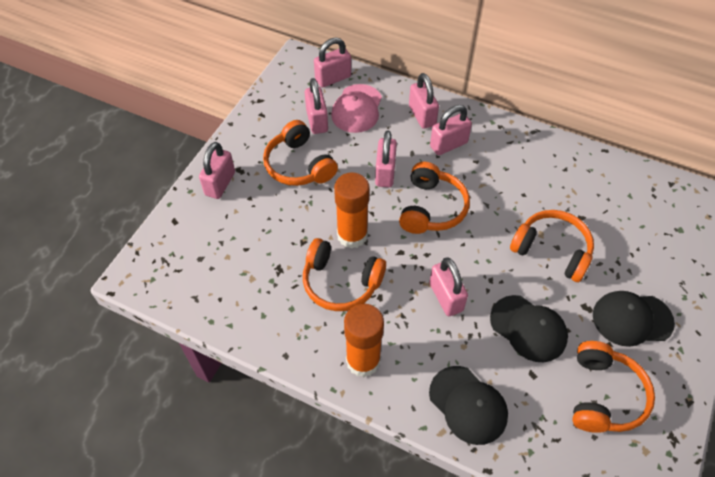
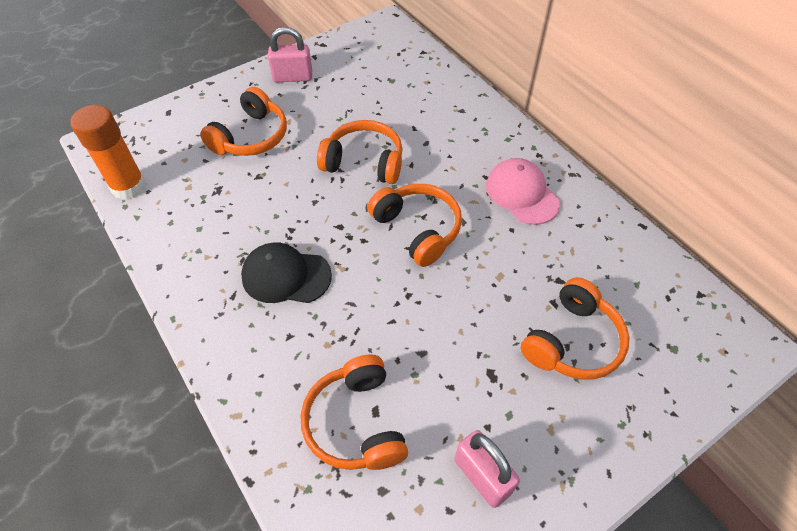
black cap: 3 -> 1
orange glue stick: 2 -> 1
pink padlock: 7 -> 2

